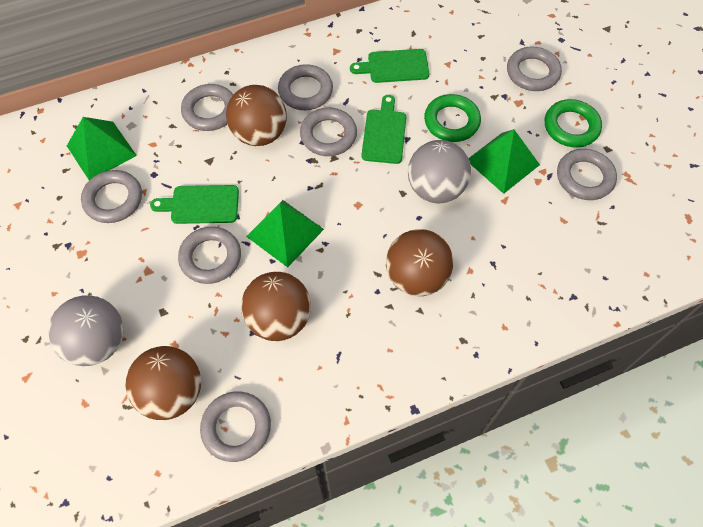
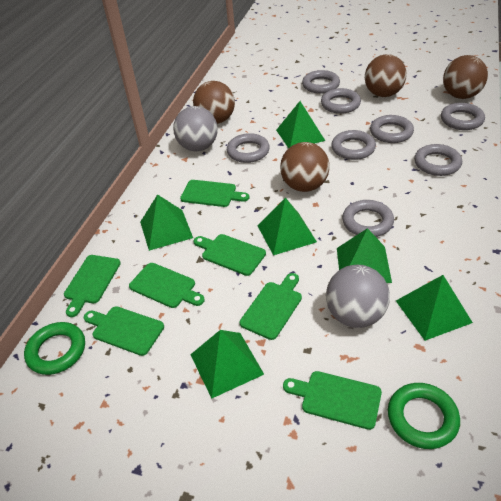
green cutting board: 3 -> 7
green pyramid: 3 -> 6

